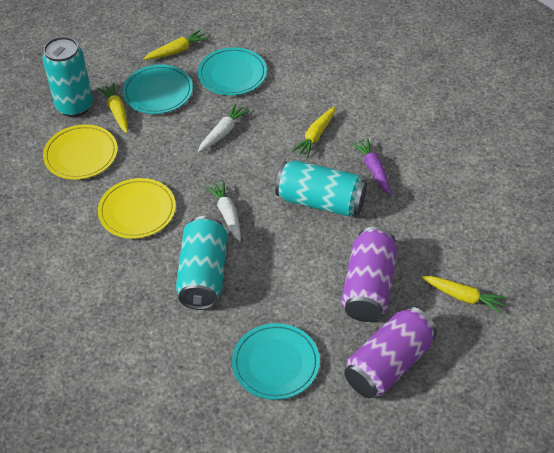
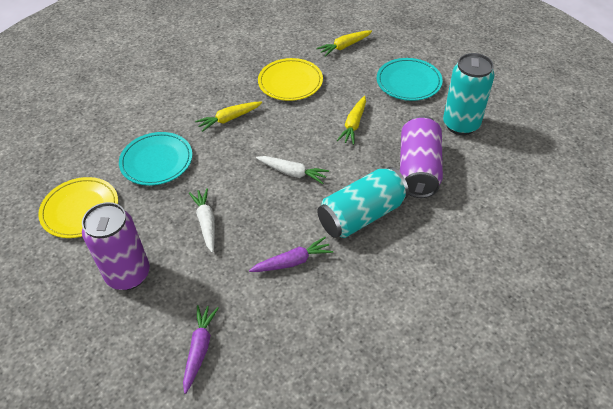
purple carrot: 1 -> 2
turquoise can: 3 -> 2
turquoise plate: 3 -> 2
yellow carrot: 4 -> 3

